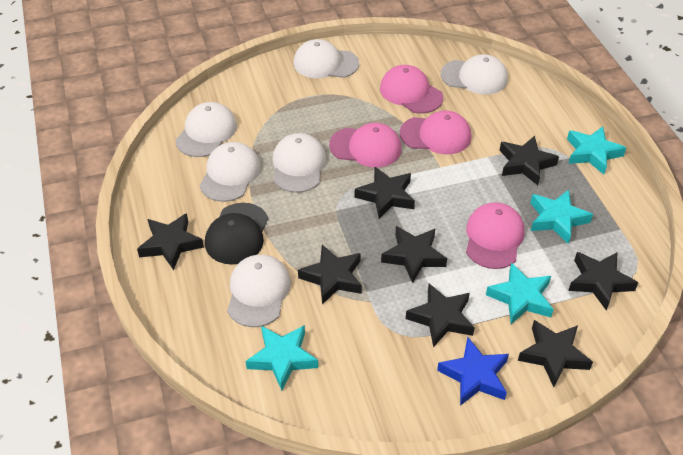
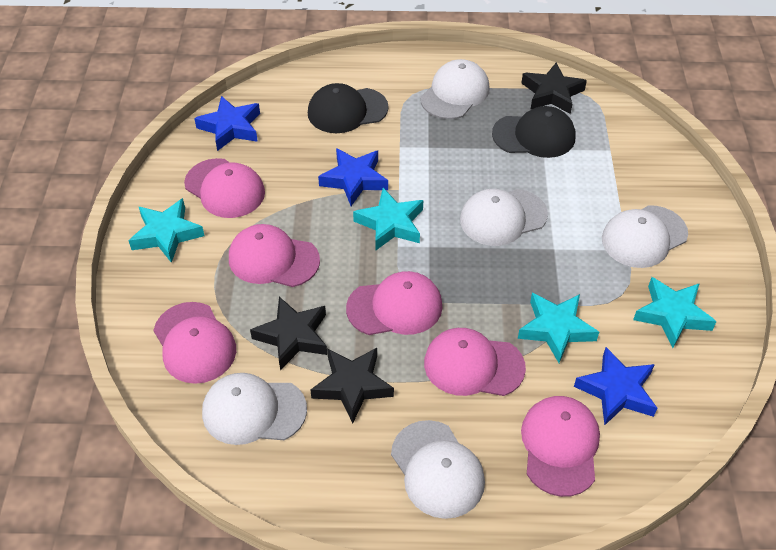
black cap: 1 -> 2
black star: 8 -> 3
blue star: 1 -> 3
pink cap: 4 -> 6
white cap: 6 -> 5

